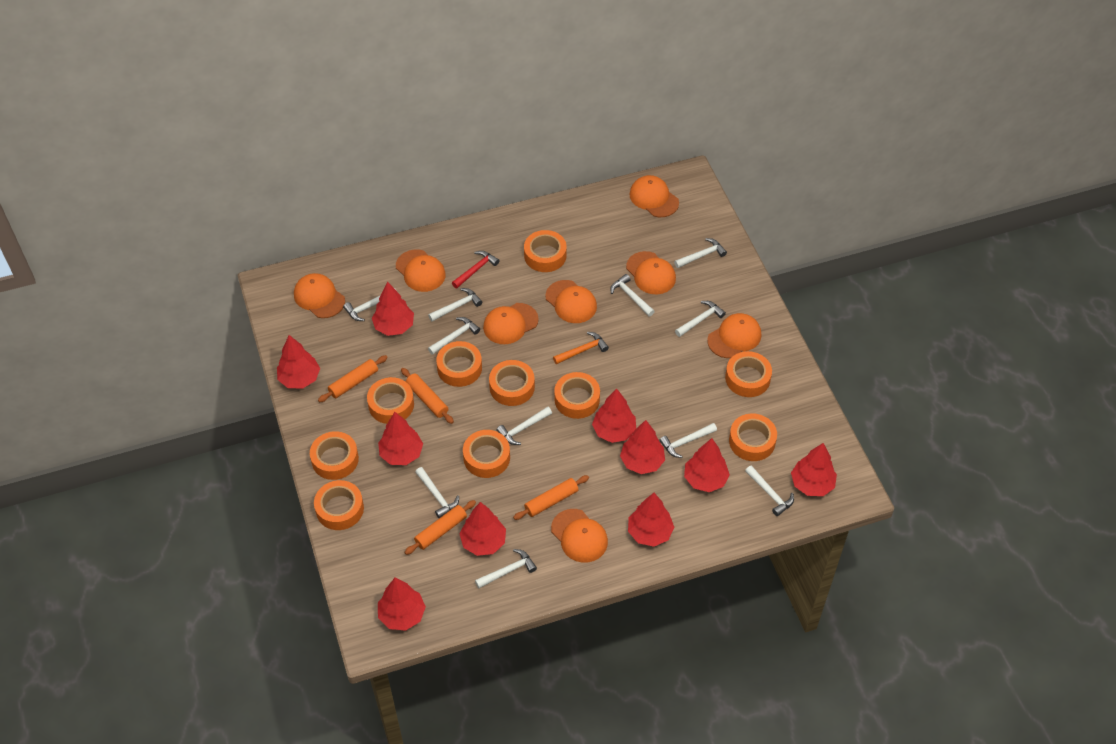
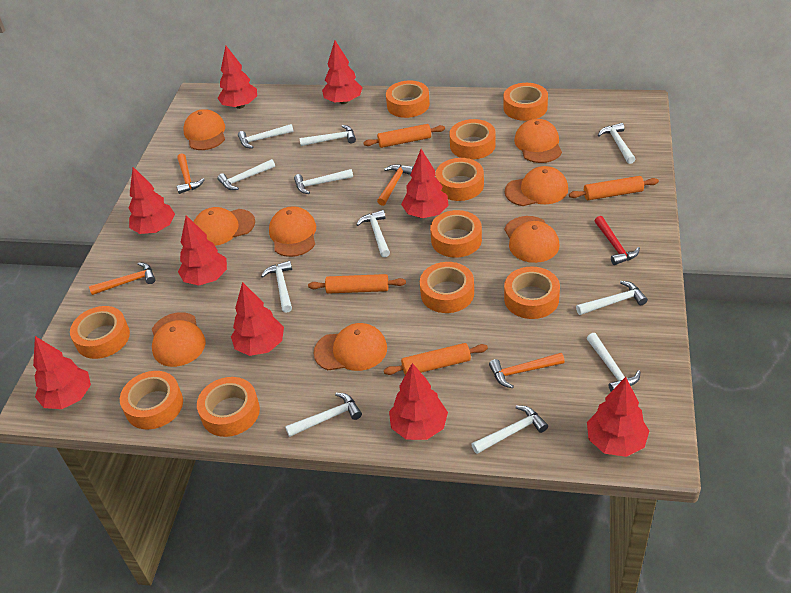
orange hammer: 1 -> 4
red tree: 10 -> 9

